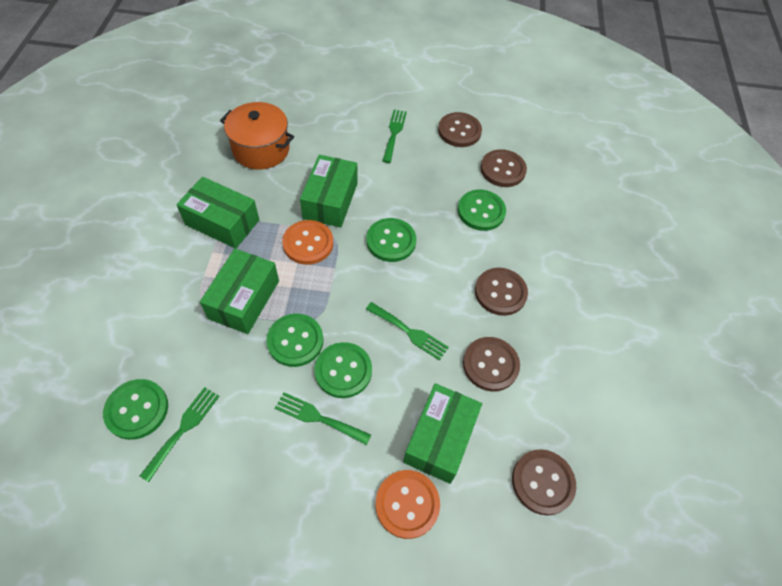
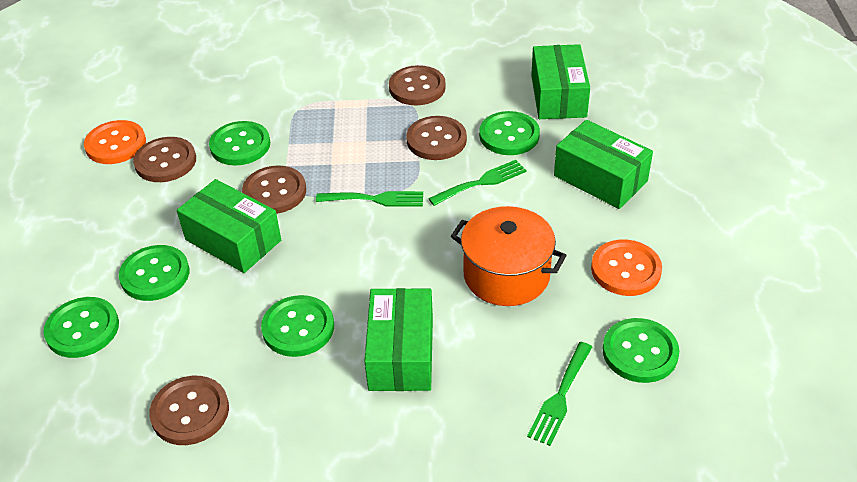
green button: 5 -> 6
green fork: 4 -> 3

